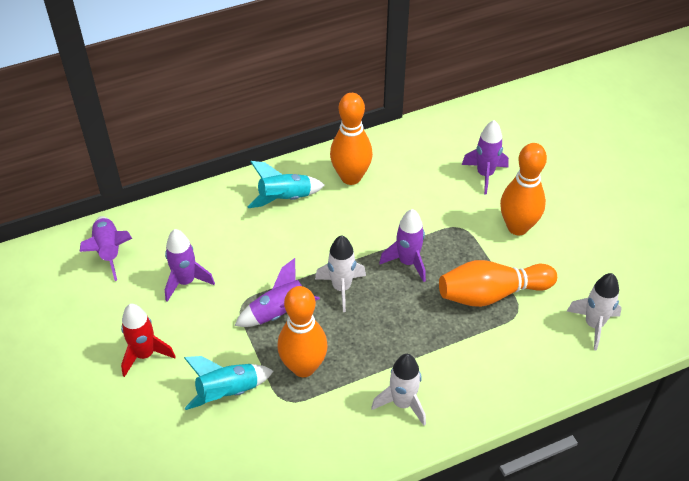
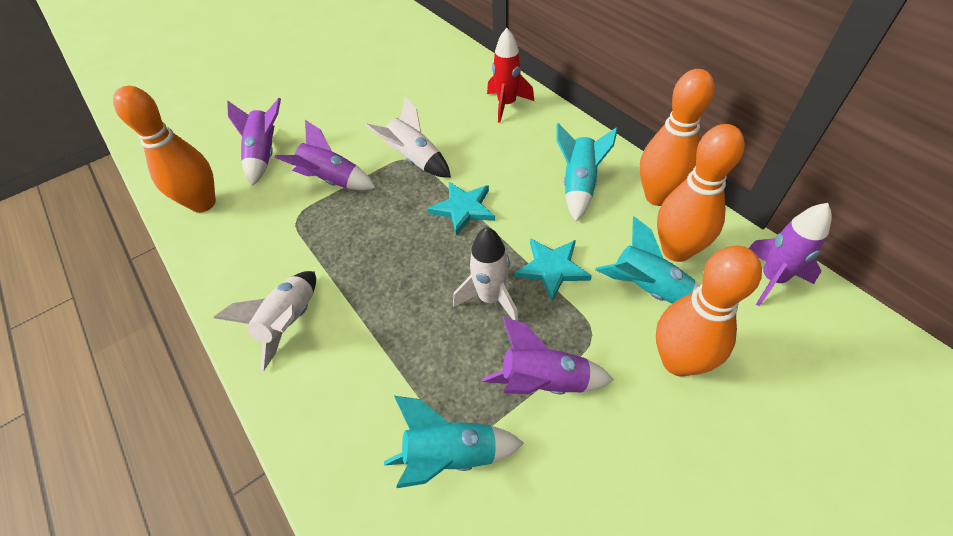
purple rocket: 5 -> 4
turquoise rocket: 2 -> 3
turquoise star: 0 -> 2

